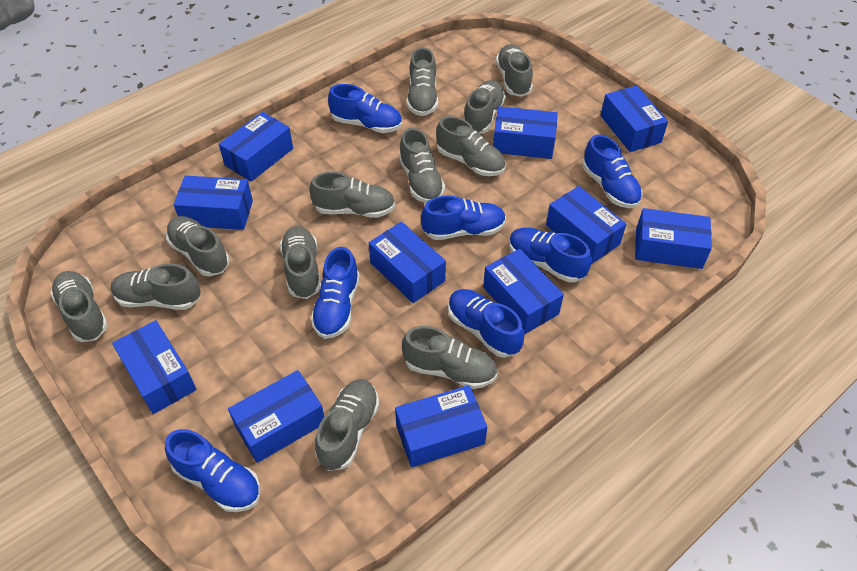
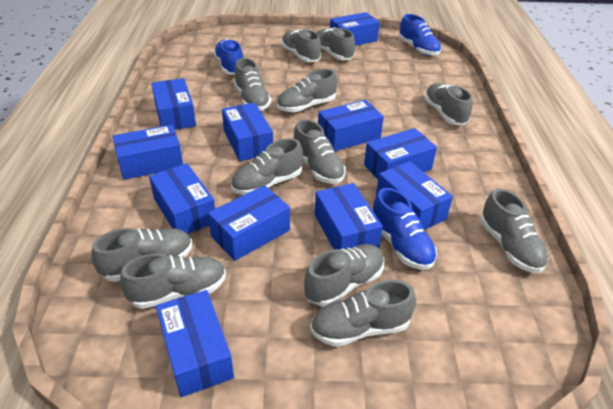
blue shoe: 7 -> 3

